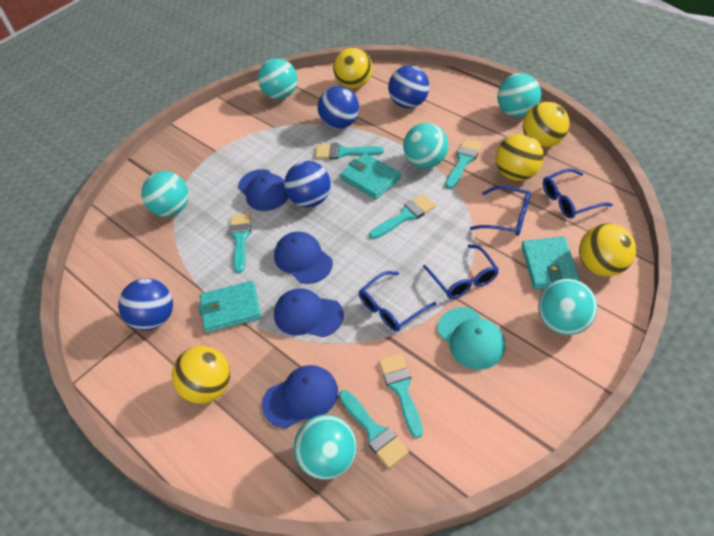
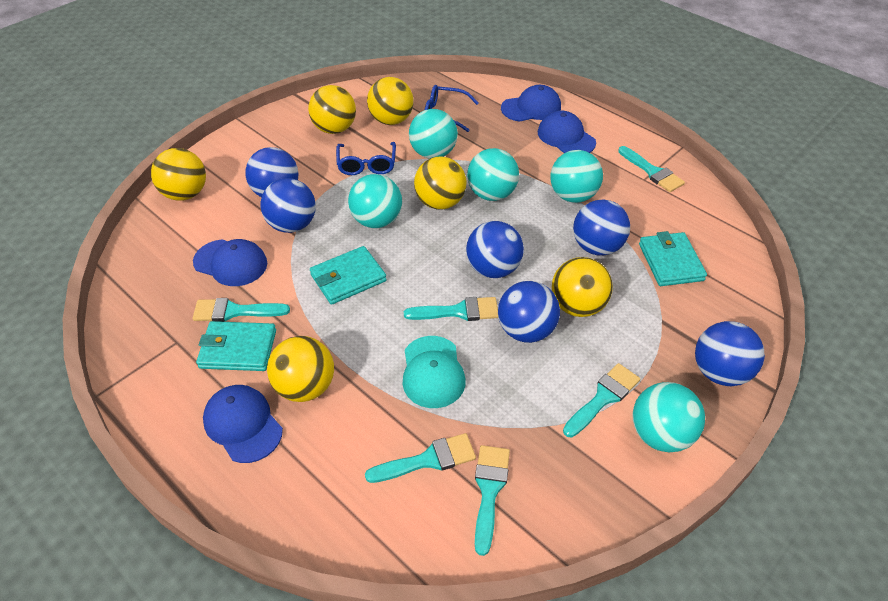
blue ball: 4 -> 6
blue glasses: 4 -> 2
turquoise ball: 6 -> 5
yellow ball: 5 -> 6

